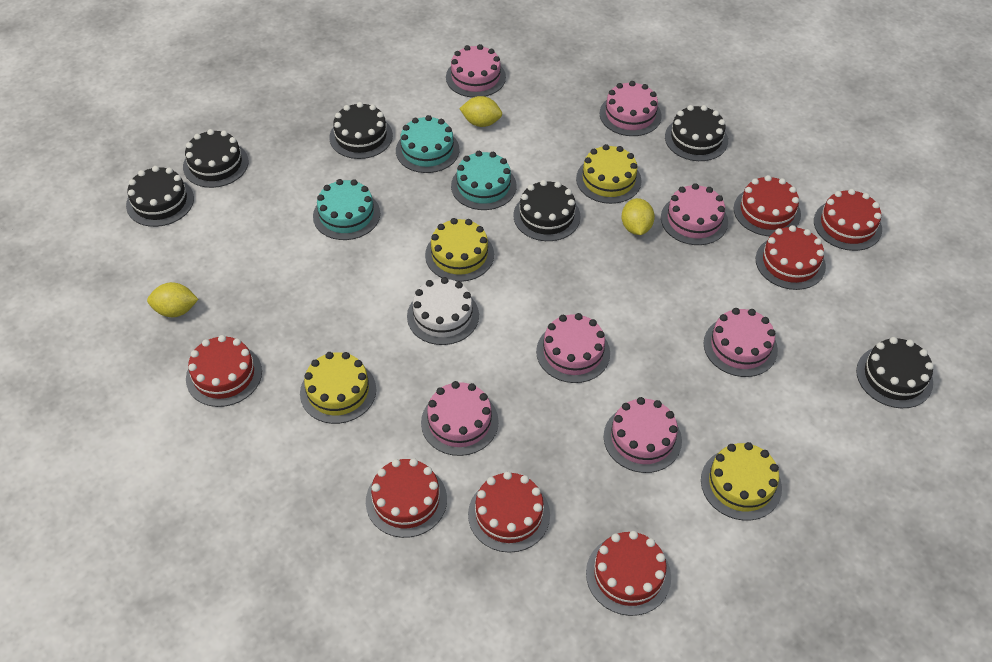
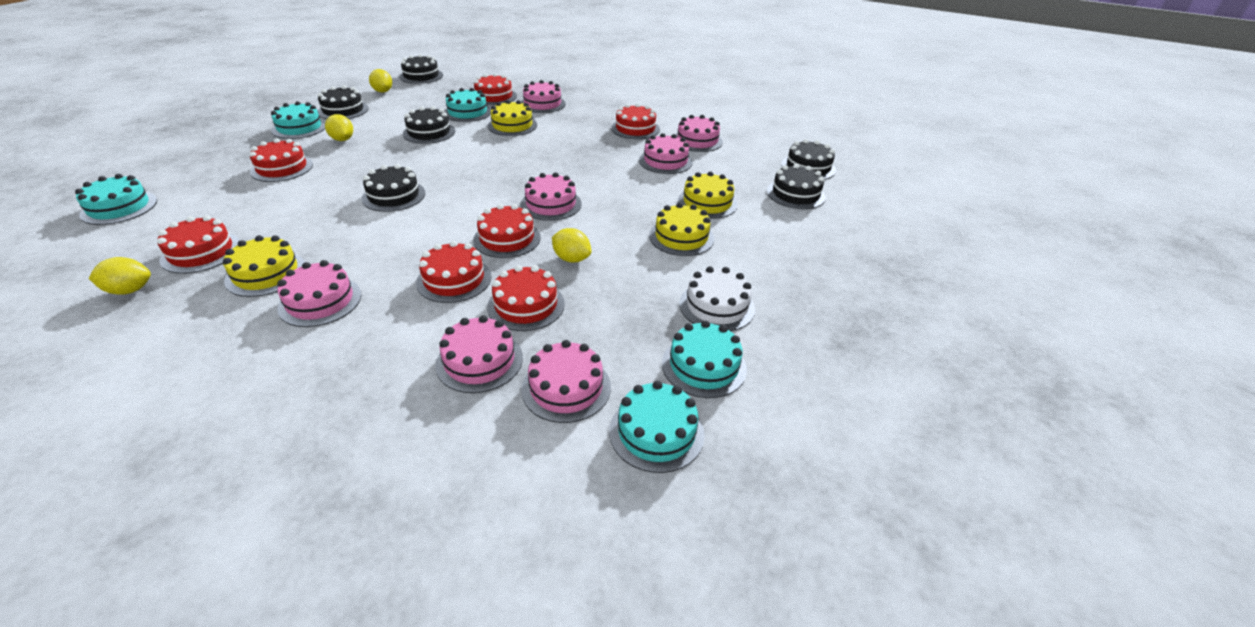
turquoise cake: 3 -> 5
yellow lemon: 3 -> 4

